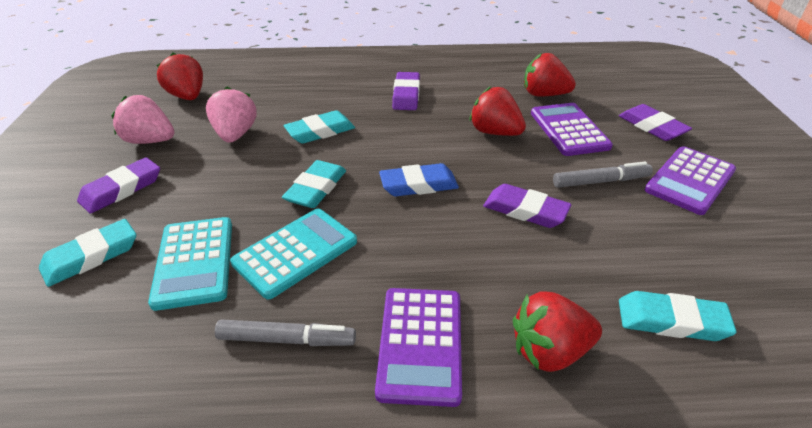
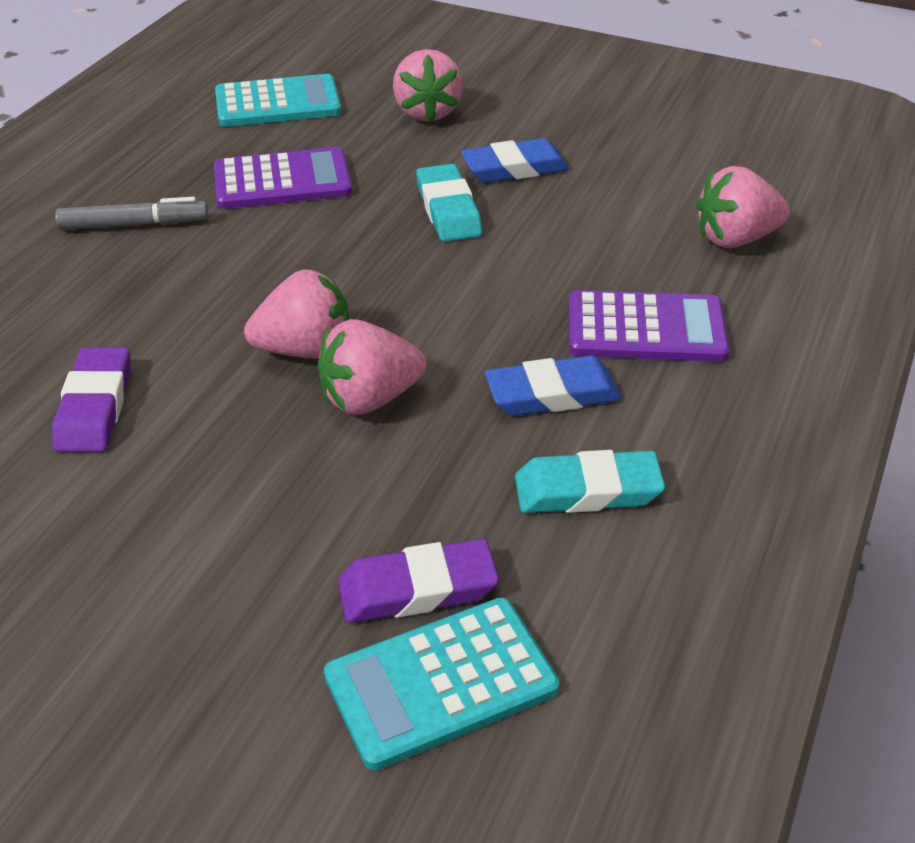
blue eraser: 1 -> 2
grey marker: 2 -> 1
pink strawberry: 2 -> 4
purple calculator: 3 -> 2
purple eraser: 4 -> 2
red strawberry: 4 -> 0
turquoise eraser: 4 -> 2

